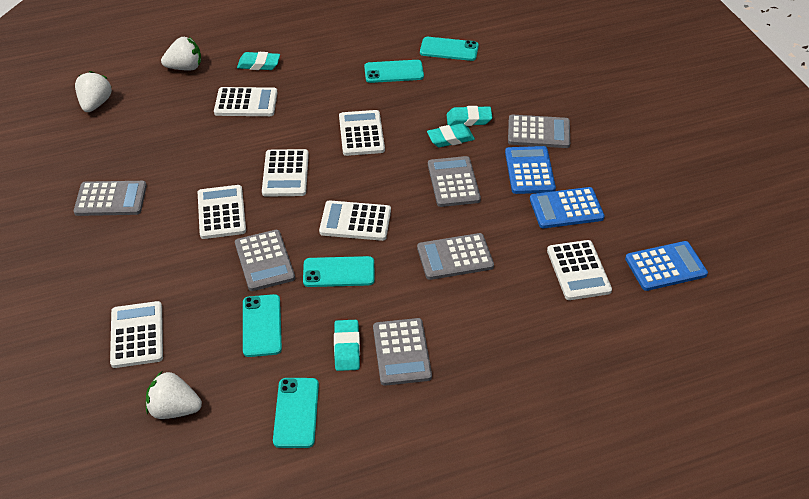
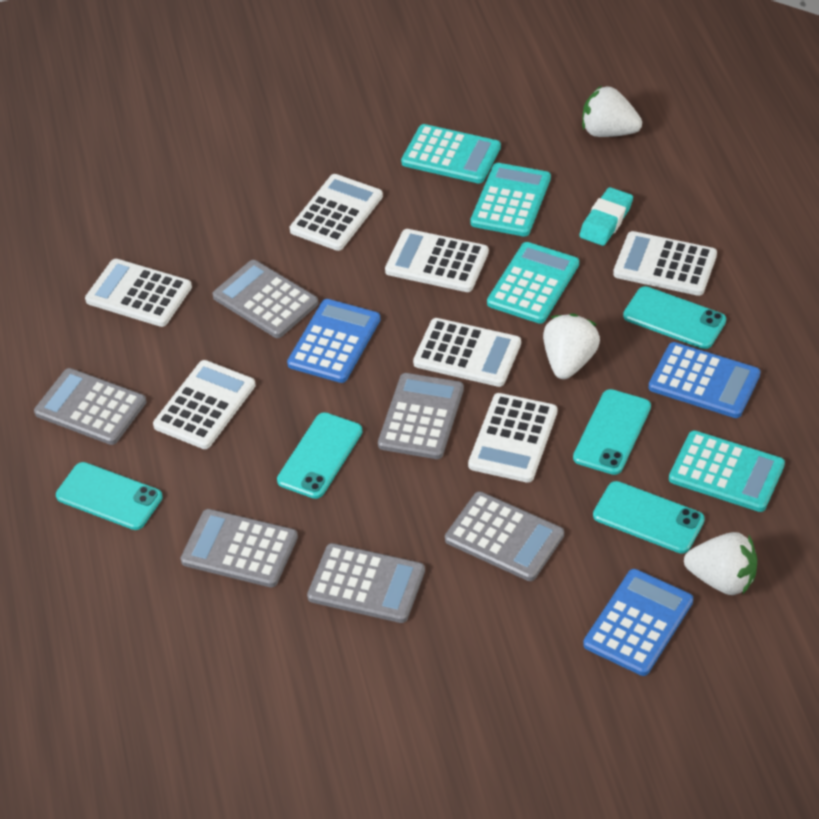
turquoise calculator: 0 -> 4
turquoise eraser: 4 -> 1

